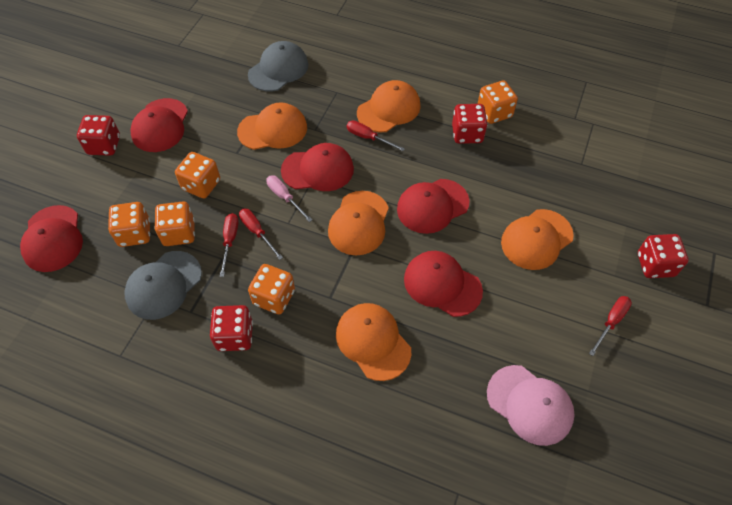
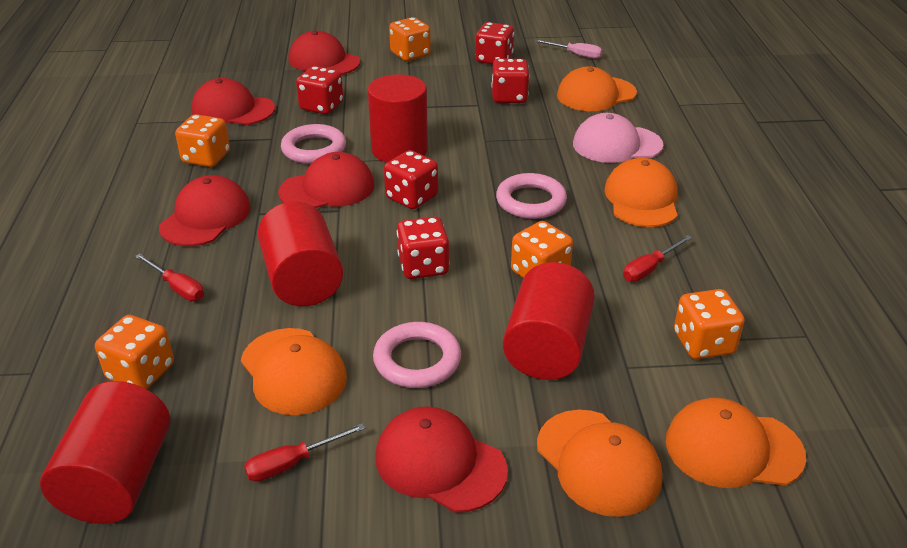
grey cap: 2 -> 0
pink ring: 0 -> 3
red cylinder: 0 -> 4
red dice: 4 -> 5
red screwdriver: 4 -> 3

